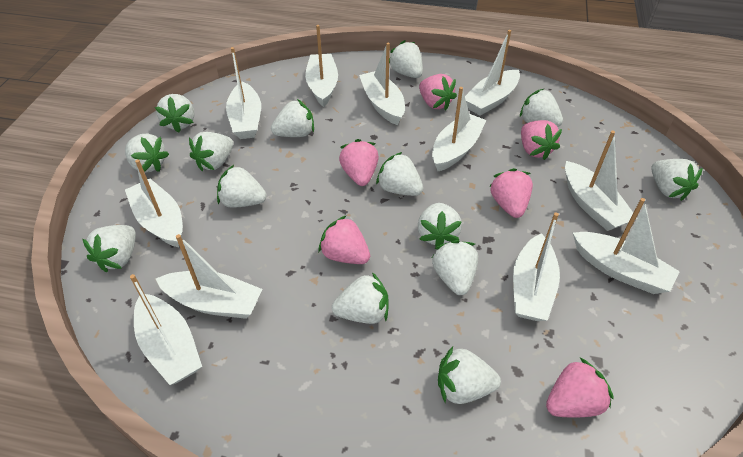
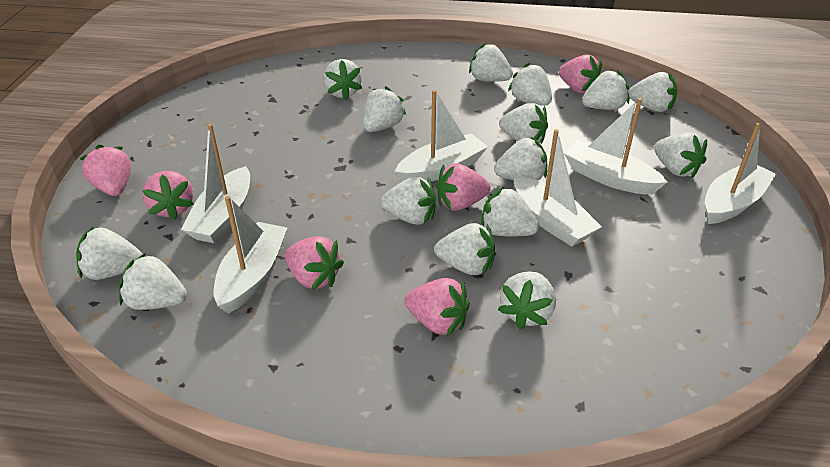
white boat: 11 -> 6
white strawberry: 14 -> 15

